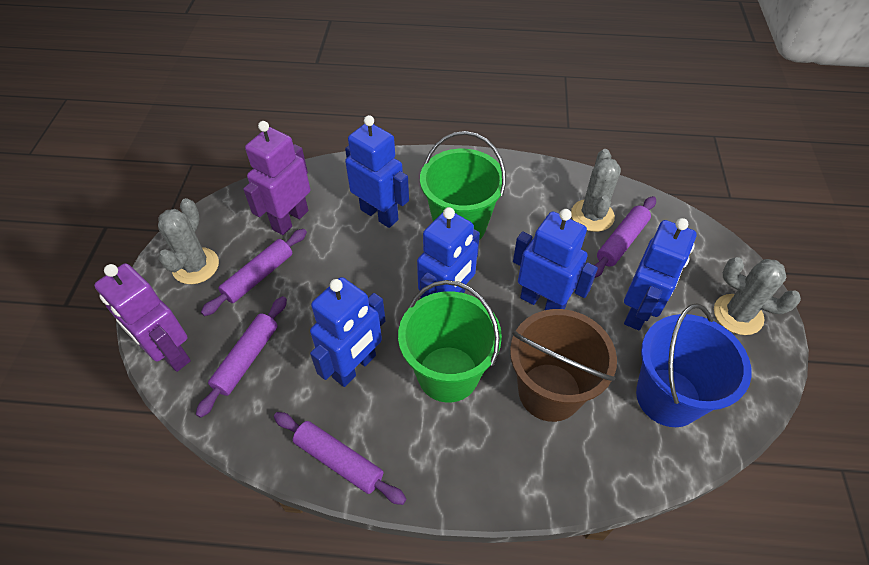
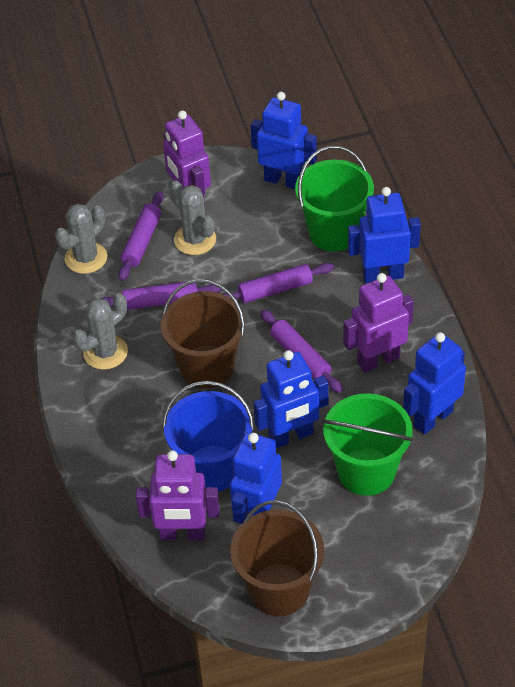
brown bucket: 1 -> 2
purple robot: 2 -> 3

